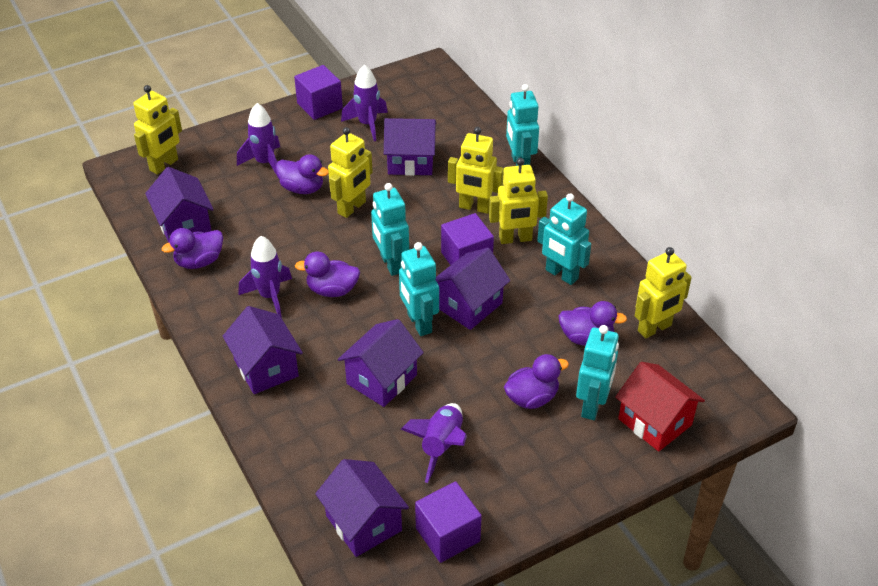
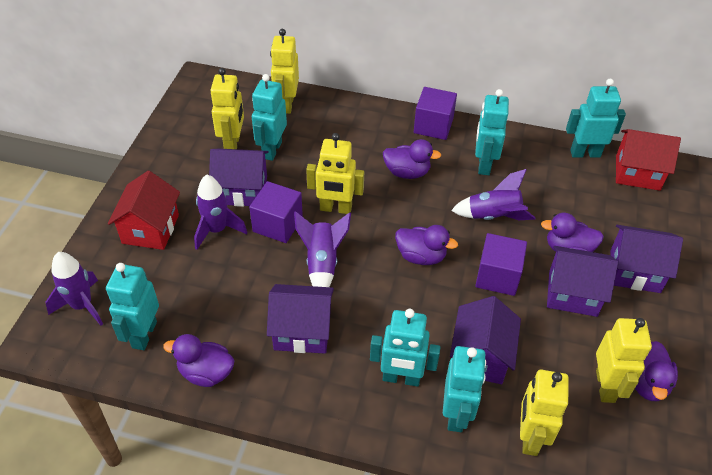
purple house: 6 -> 5
red house: 1 -> 2
turquoise robot: 5 -> 6

